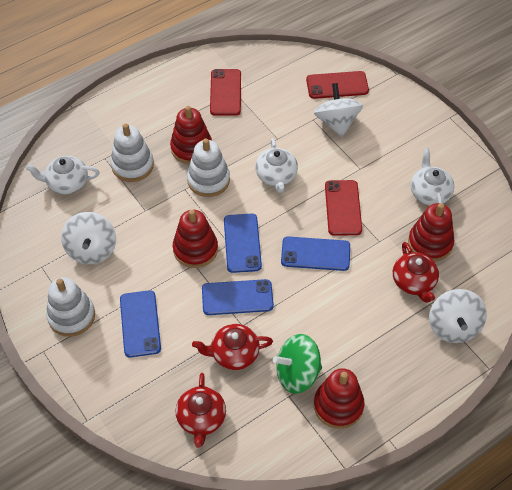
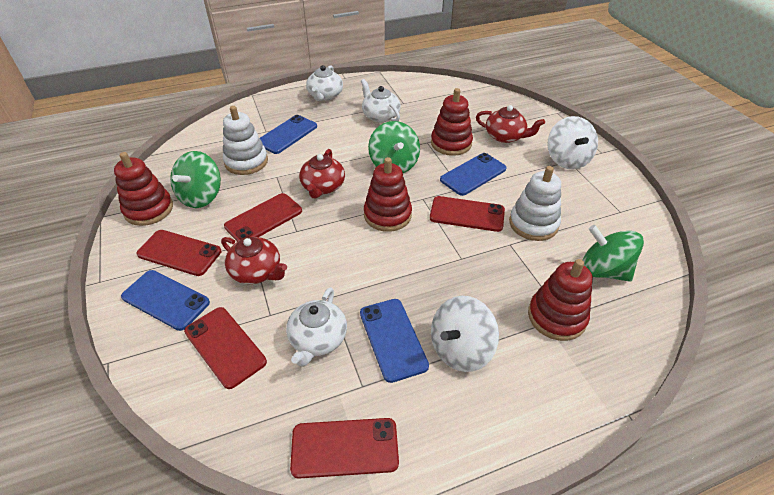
green spinning top: 1 -> 3
red phone: 3 -> 5
white spinning top: 3 -> 2
white stacking toy: 3 -> 2

